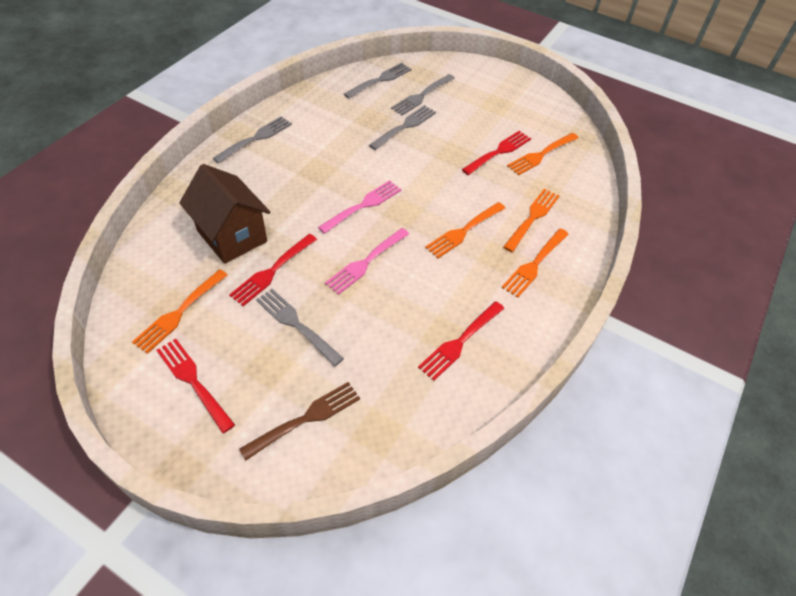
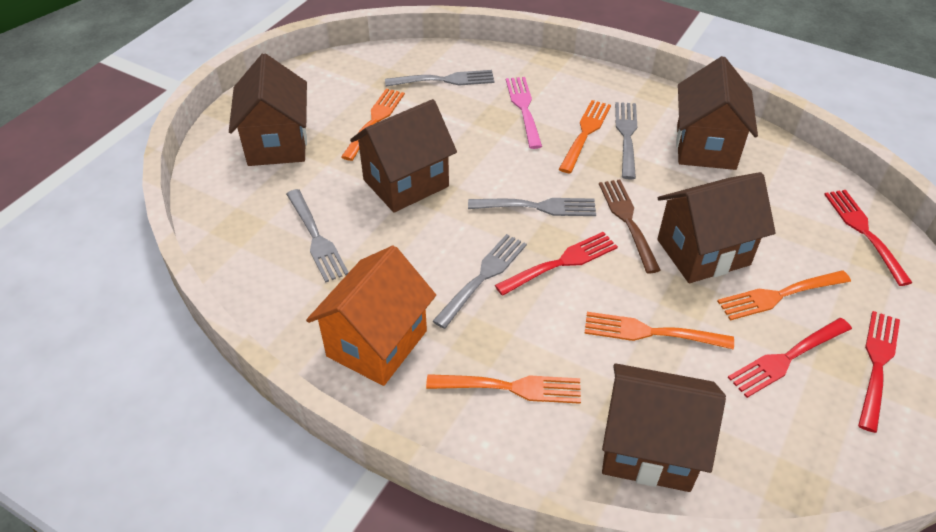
brown house: 1 -> 5
orange house: 0 -> 1
pink fork: 2 -> 1

